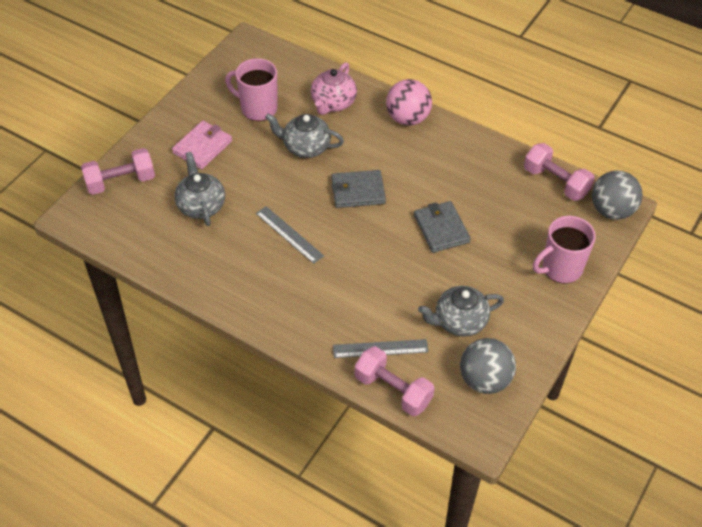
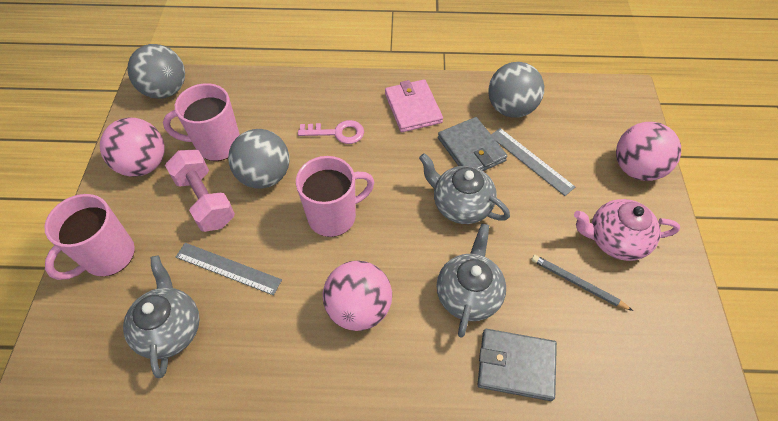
grey ball: 2 -> 3
grey pencil: 0 -> 1
pink ball: 1 -> 3
pink dumbbell: 3 -> 1
pink key: 0 -> 1
pink mug: 2 -> 3

